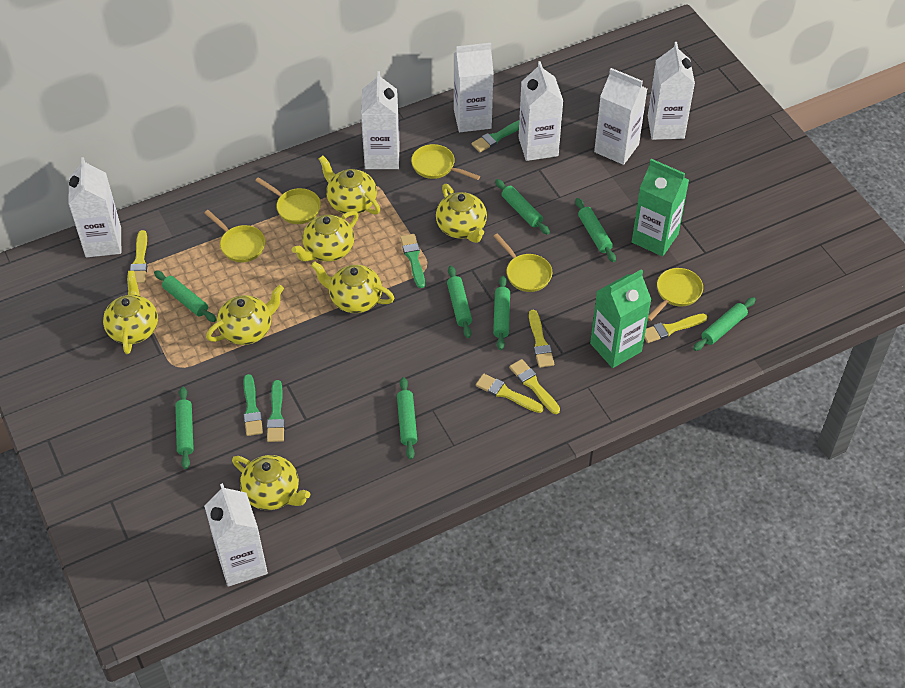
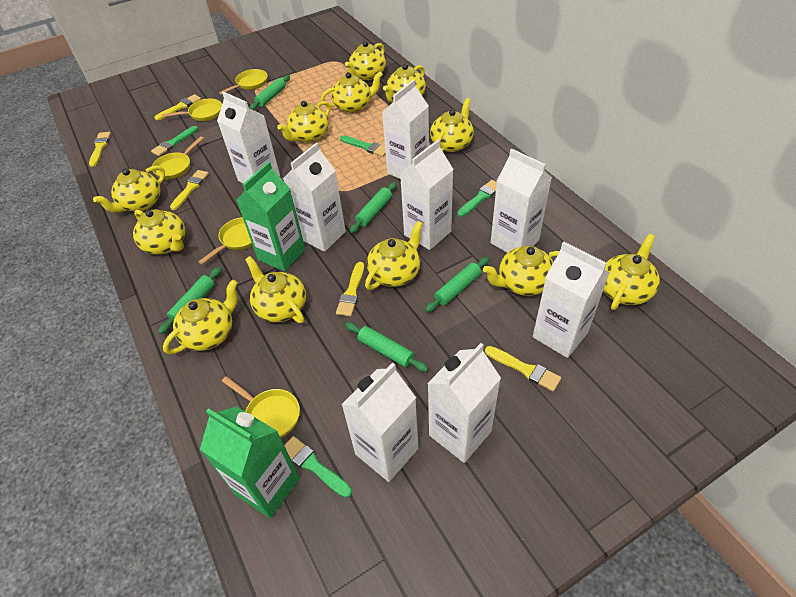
green rolling pin: 8 -> 5
white carton: 7 -> 8
yellow teapot: 7 -> 12

